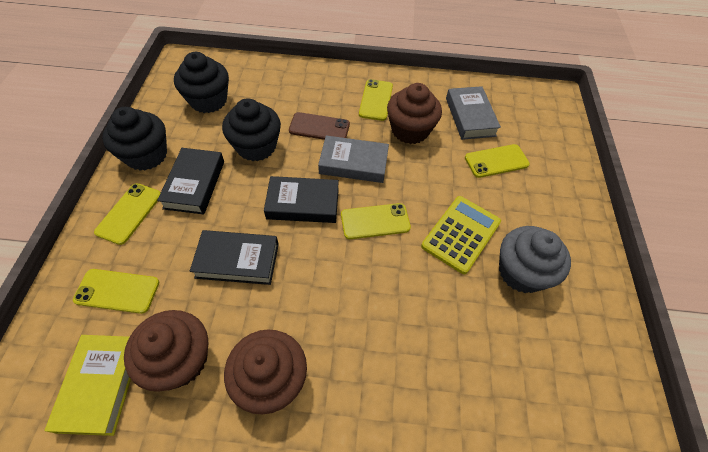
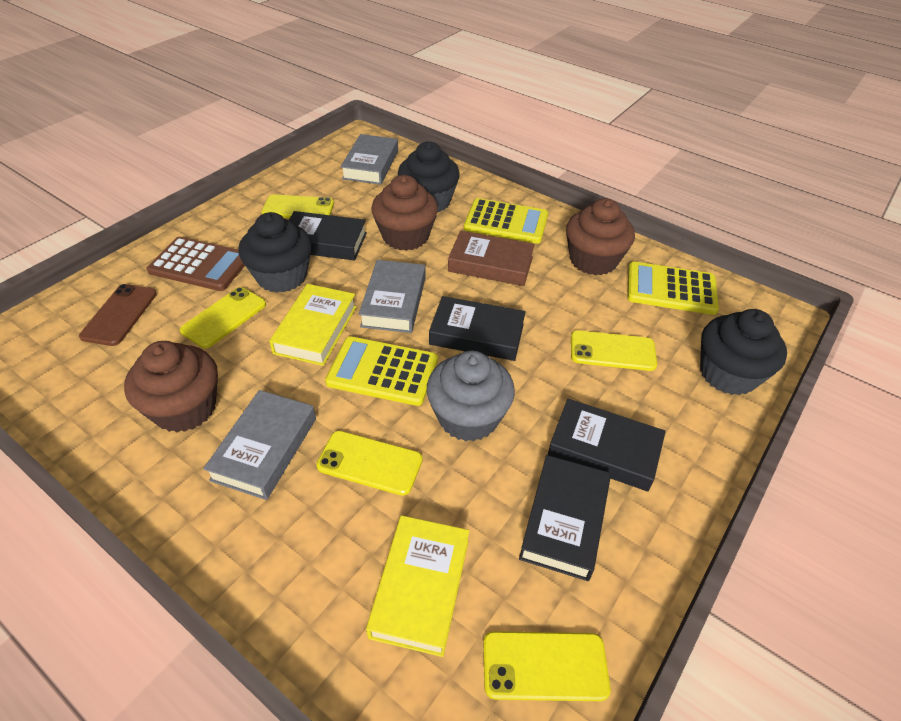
black book: 3 -> 4
brown book: 0 -> 1
brown calculator: 0 -> 1
grey book: 2 -> 3
yellow book: 1 -> 2
yellow calculator: 1 -> 3

